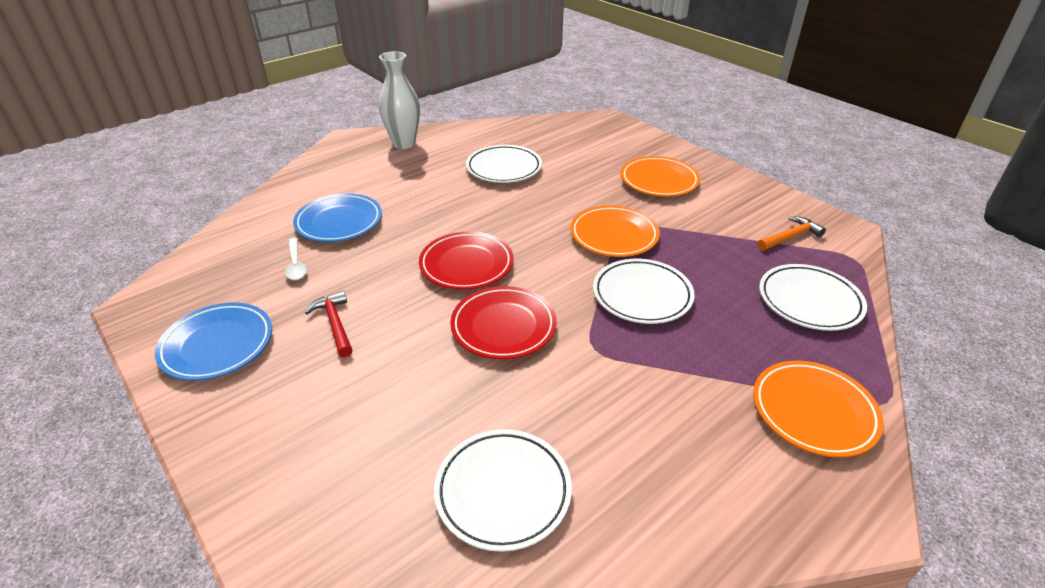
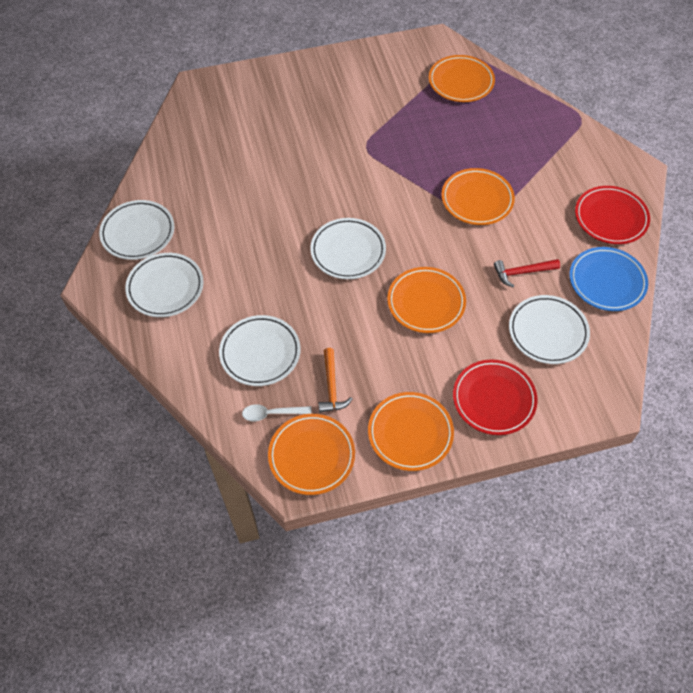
blue plate: 2 -> 1
orange plate: 3 -> 5
white plate: 4 -> 5
white vase: 1 -> 0

